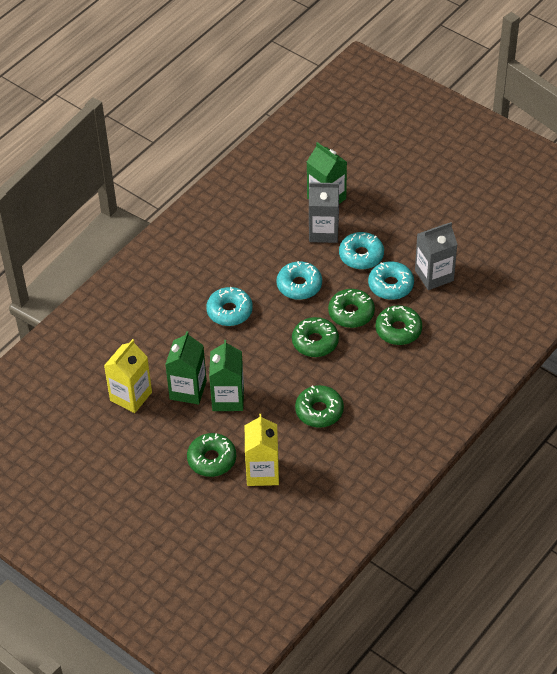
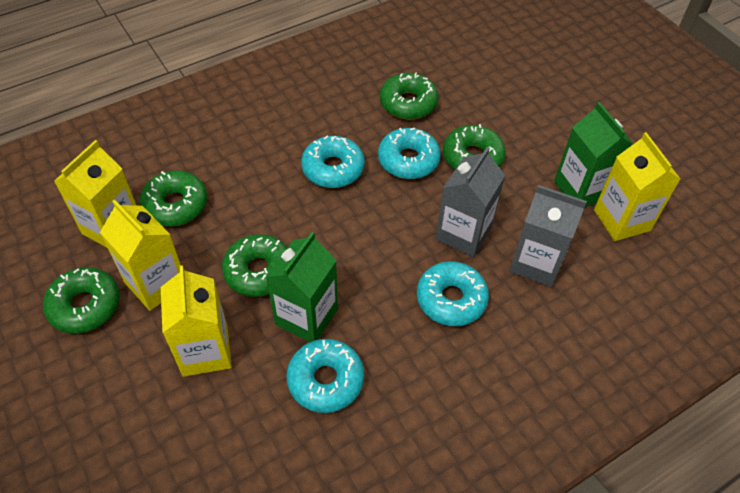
green carton: 3 -> 2
yellow carton: 2 -> 4

